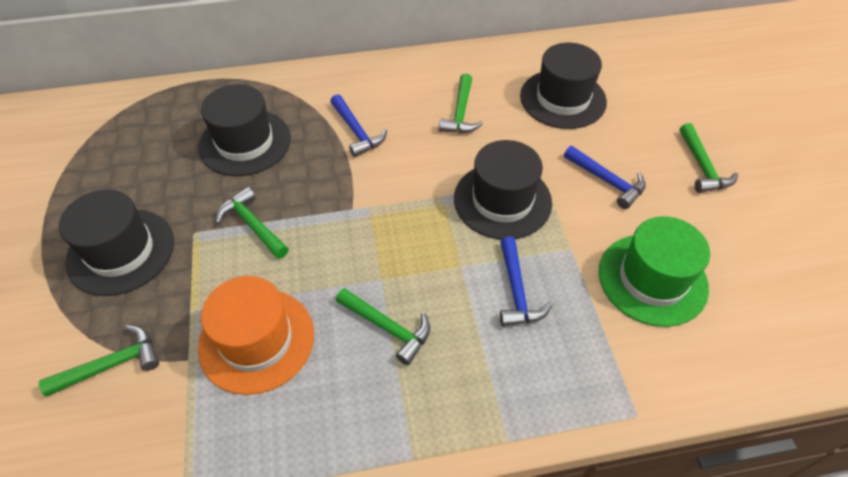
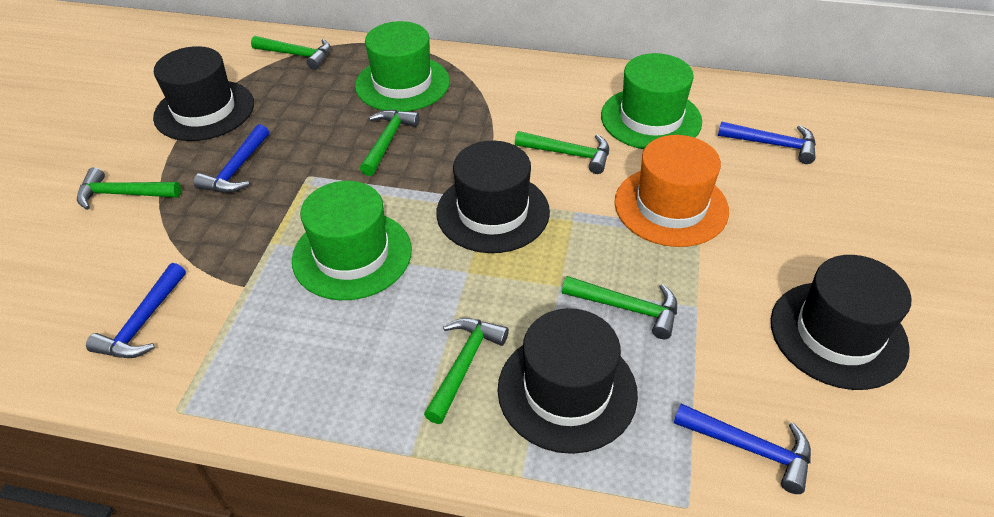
blue hammer: 3 -> 4
green hammer: 5 -> 6
green hat: 1 -> 3

